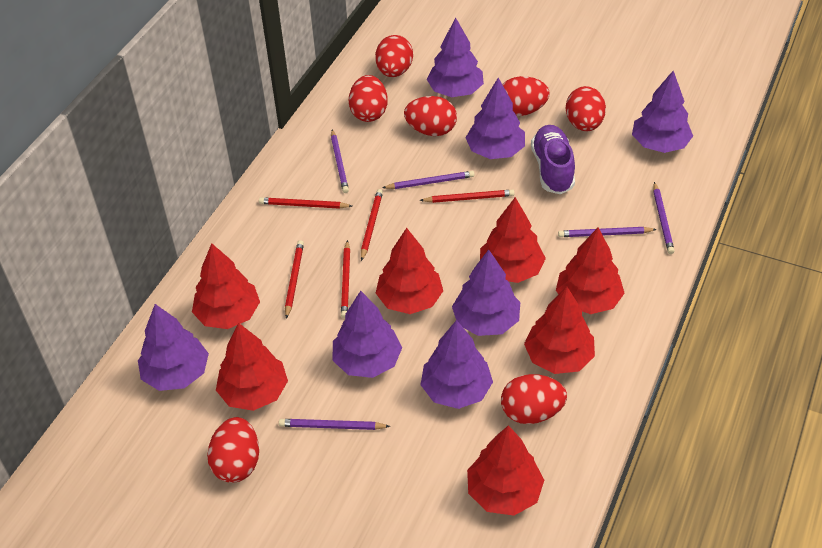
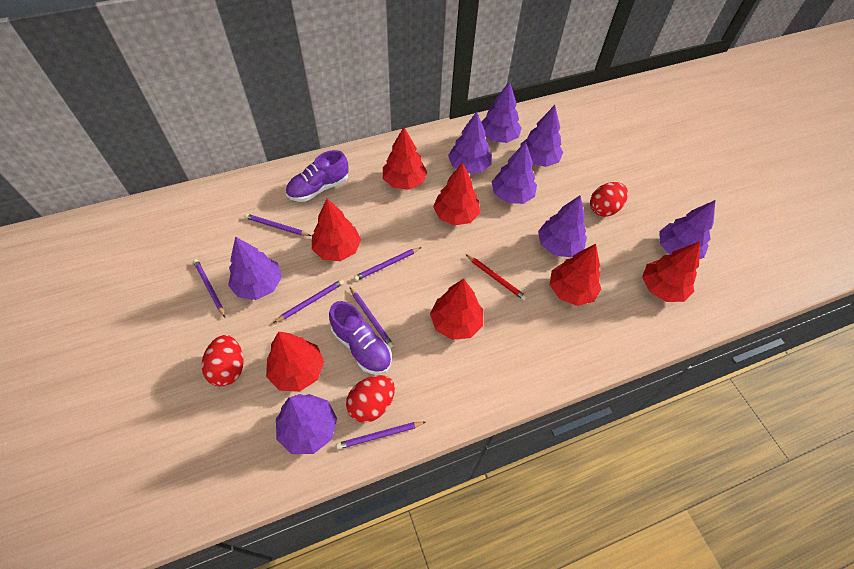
purple pencil: 5 -> 6
purple shoe: 1 -> 2
purple tree: 7 -> 8
red egg: 7 -> 3
red pencil: 5 -> 1

